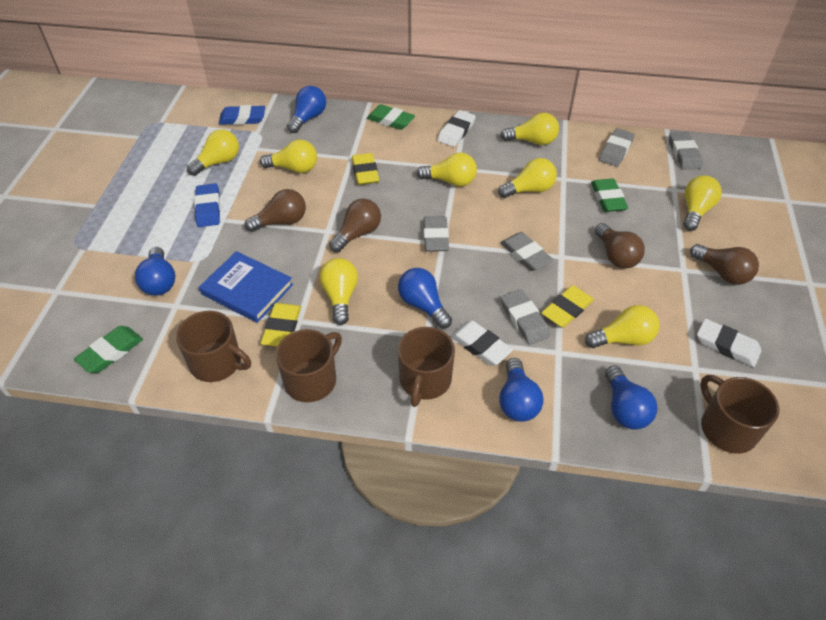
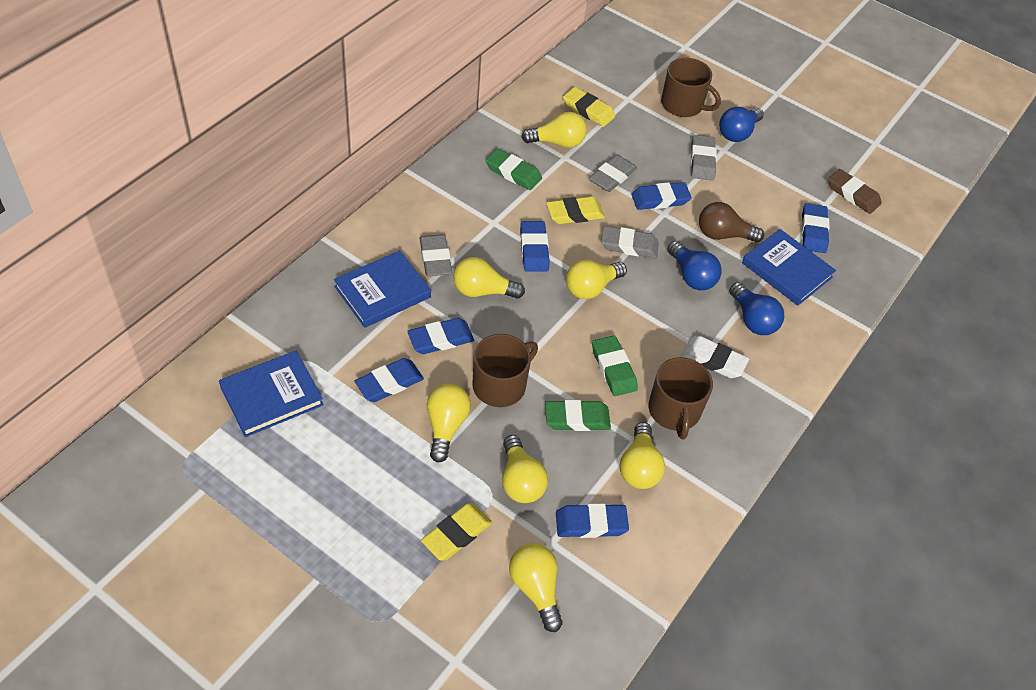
blue book: 1 -> 3
blue eraser: 2 -> 6
blue light bulb: 5 -> 3
brown eraser: 0 -> 1
brown light bulb: 4 -> 1
brown mug: 4 -> 3
grey eraser: 5 -> 4
white eraser: 3 -> 1
yellow light bulb: 8 -> 7

